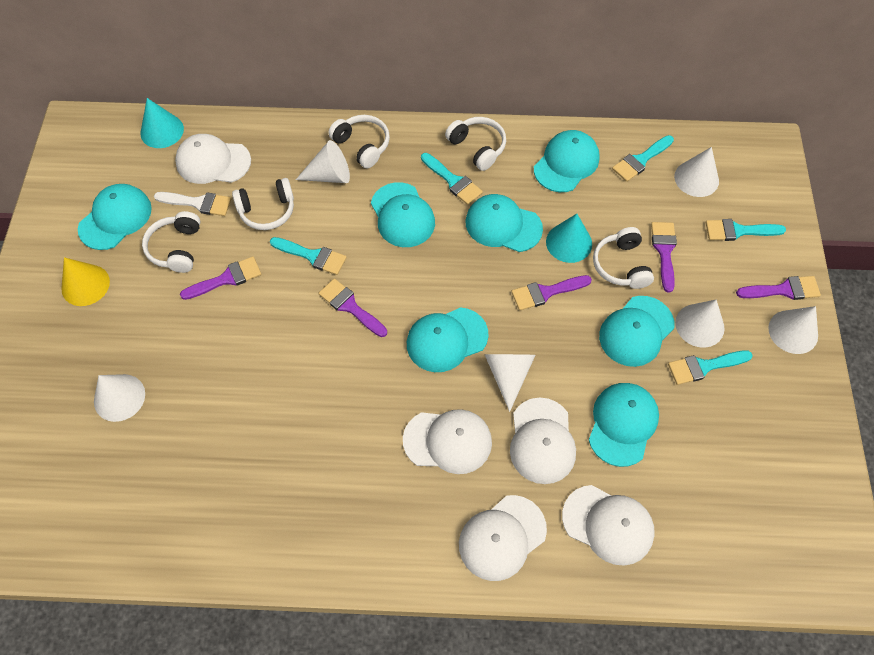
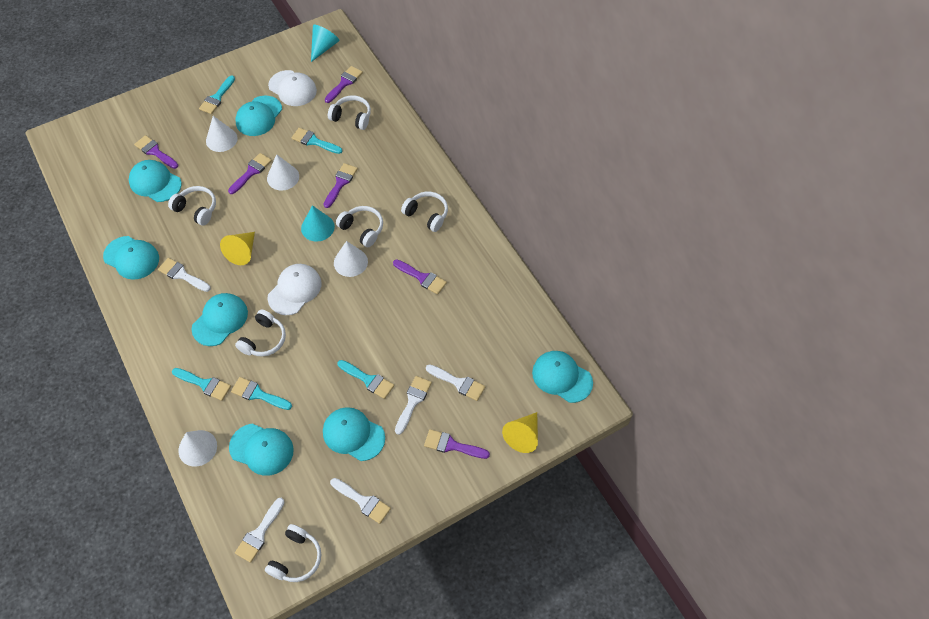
purple brush: 5 -> 6
white brush: 1 -> 5
white cap: 5 -> 2
white cone: 6 -> 4
white headphones: 5 -> 6
yellow cone: 1 -> 2

